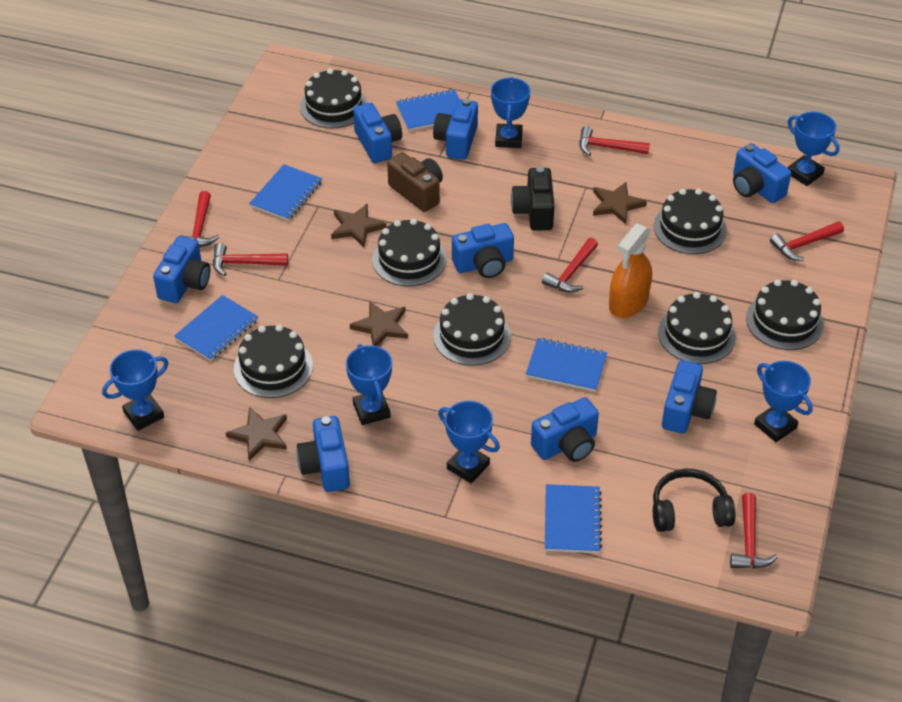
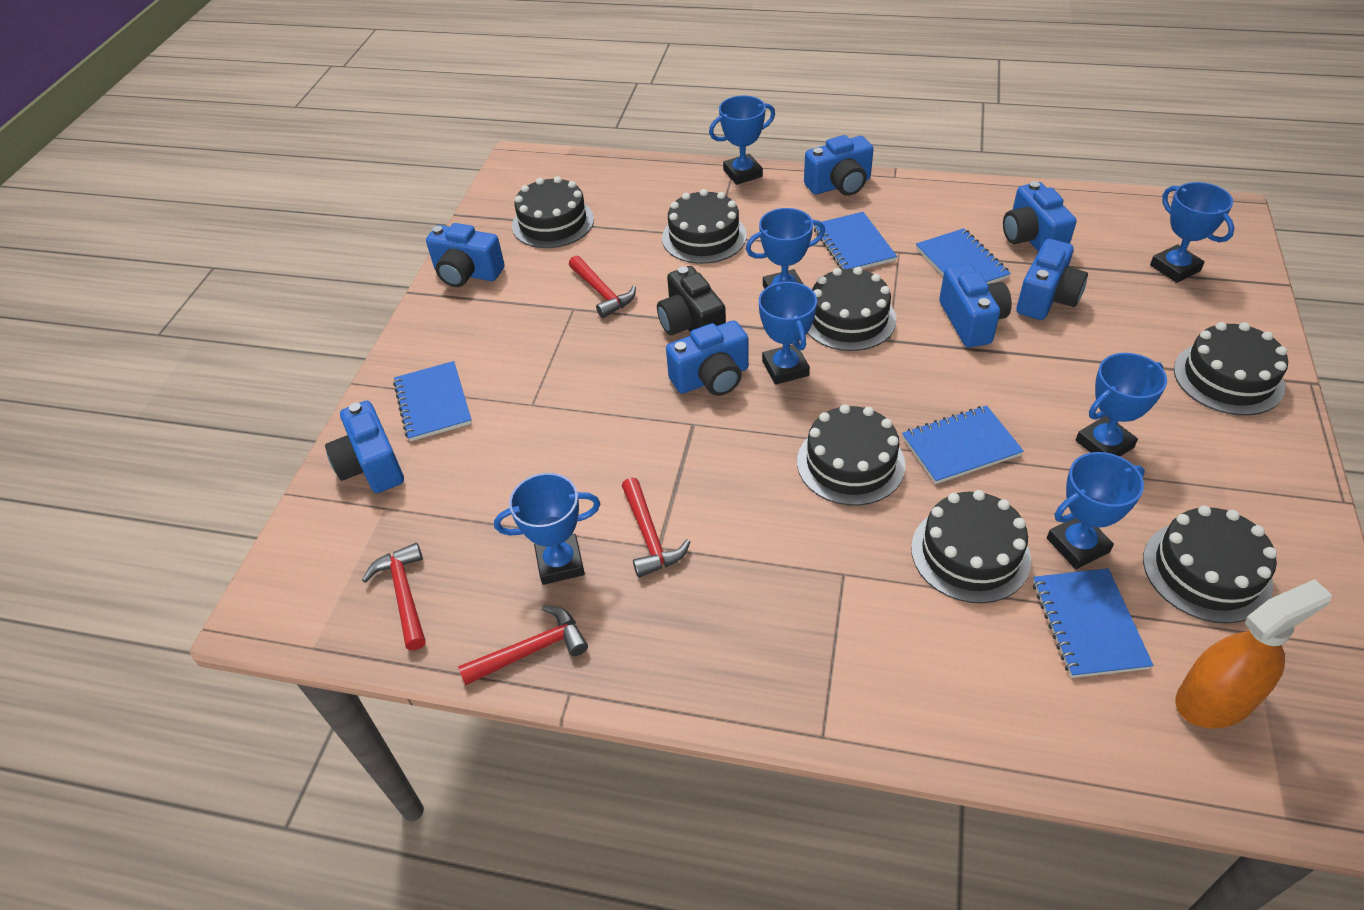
black headphones: 1 -> 0
blue camera: 8 -> 7
blue trophy: 6 -> 7
brown camera: 1 -> 0
brown star: 4 -> 0
red hammer: 6 -> 4

